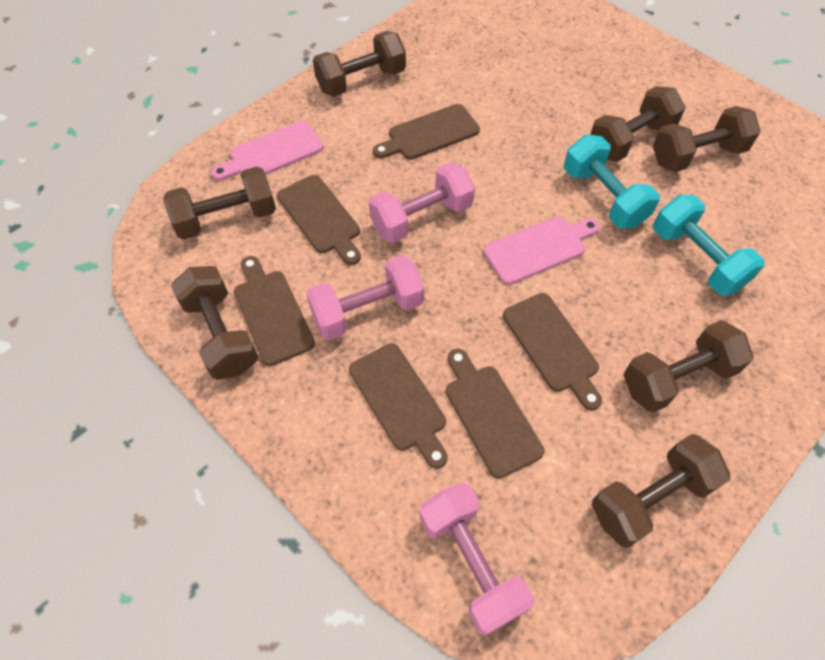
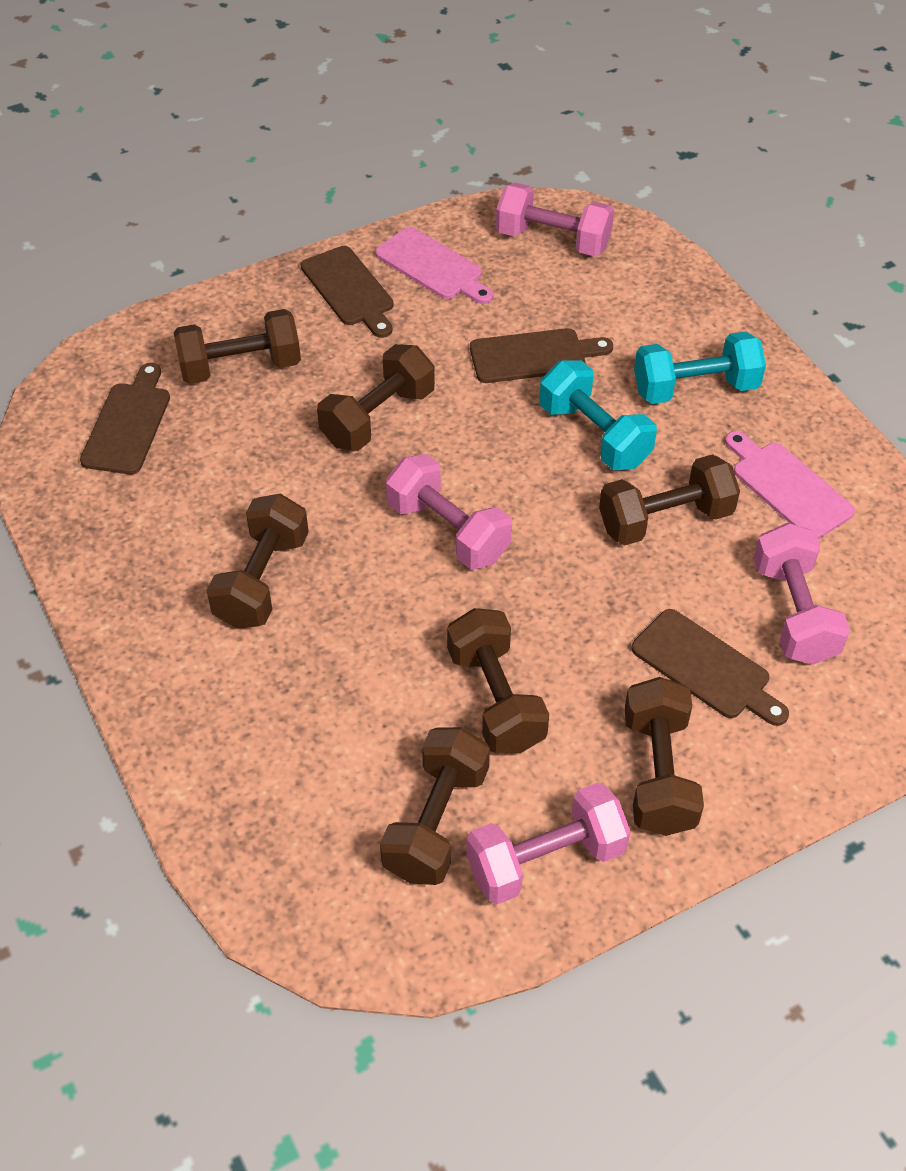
brown cutting board: 6 -> 4
pink dumbbell: 3 -> 4

